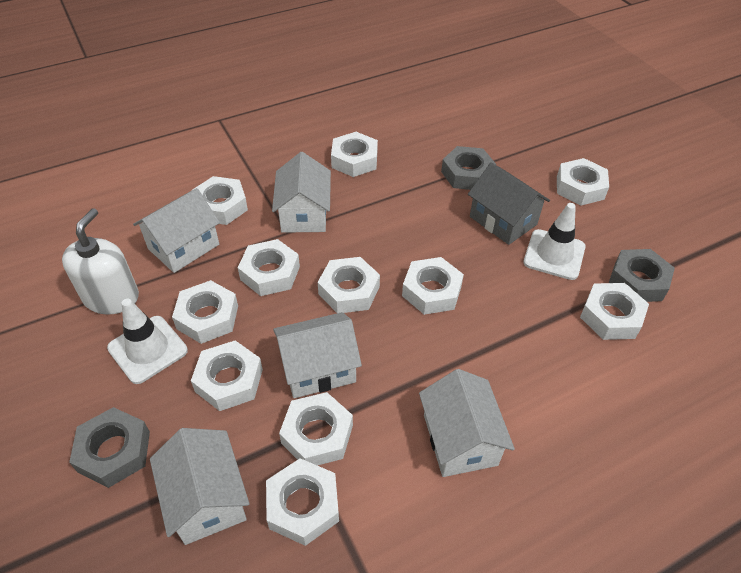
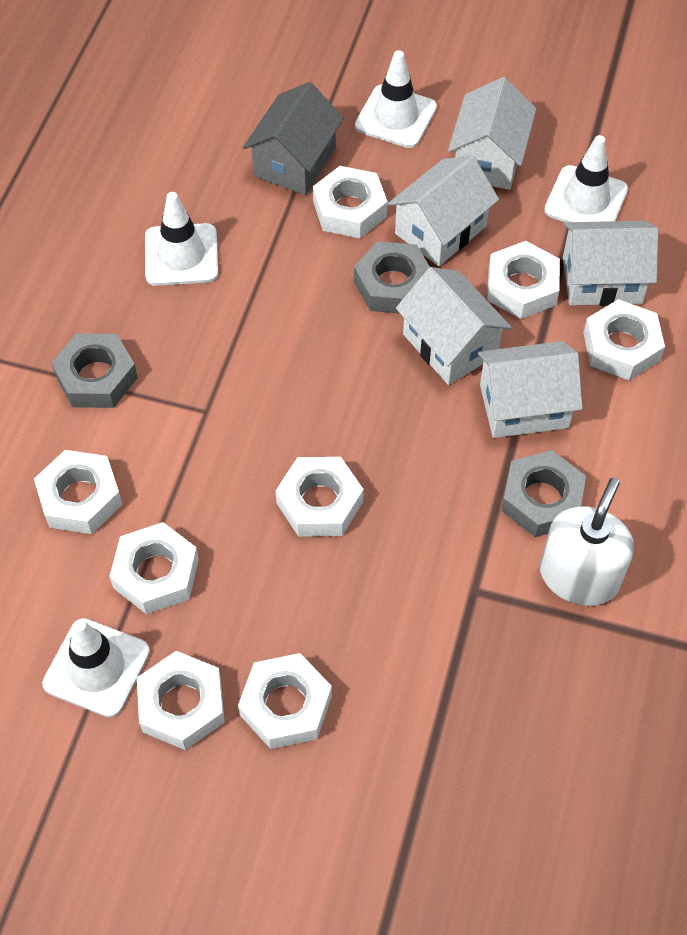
white nut: 11 -> 8
white traffic cone: 2 -> 4

